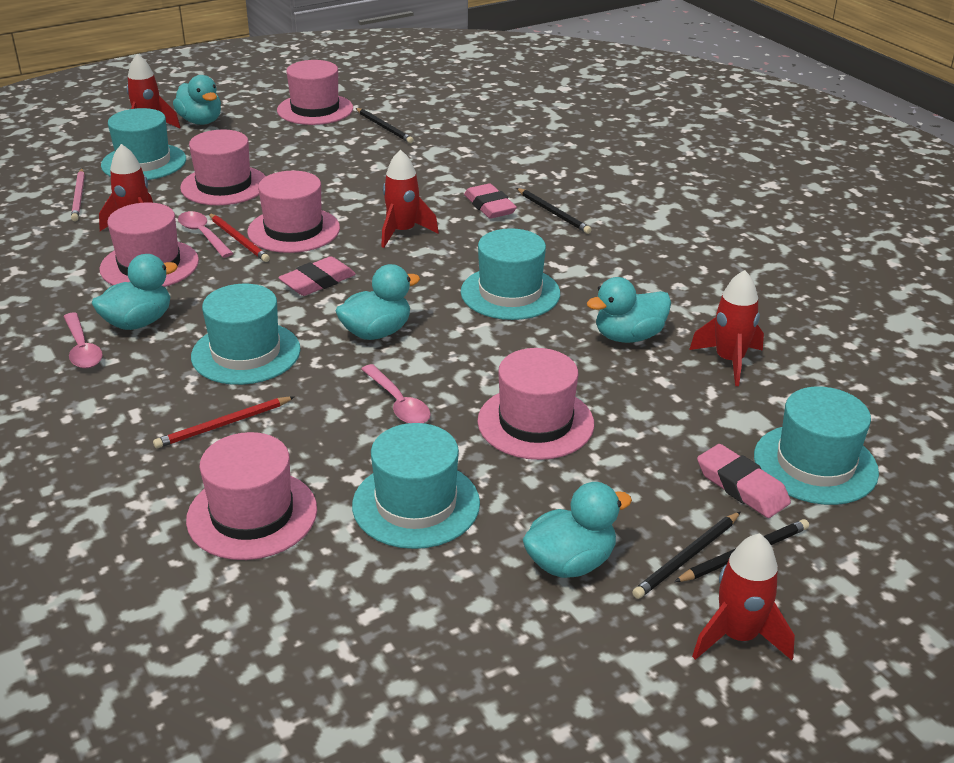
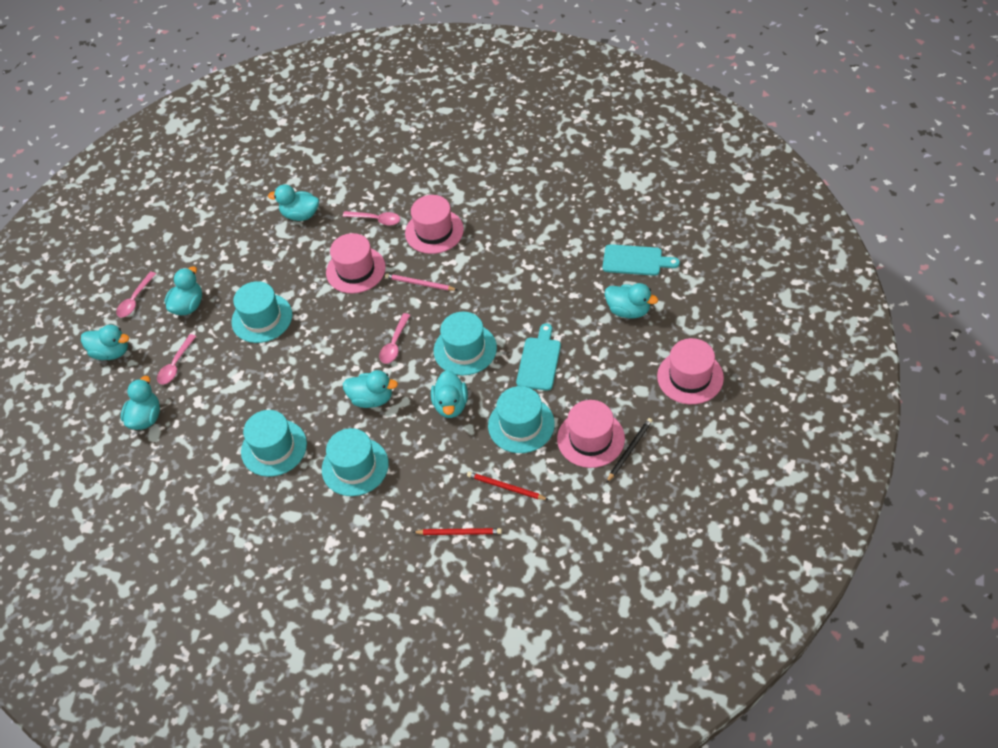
black pencil: 4 -> 1
pink eraser: 3 -> 0
pink hat: 6 -> 4
pink spoon: 3 -> 4
red rocket: 5 -> 0
turquoise cutting board: 0 -> 2
turquoise duck: 5 -> 7

